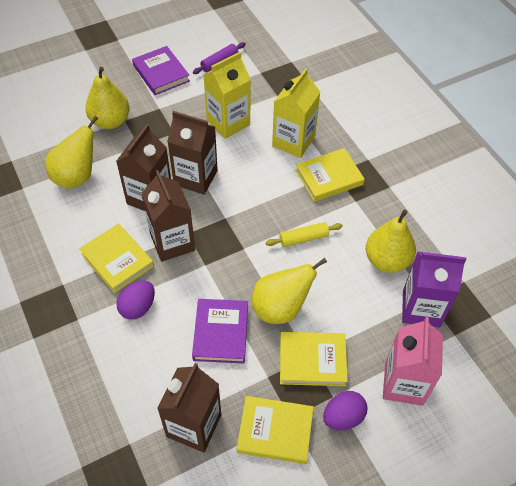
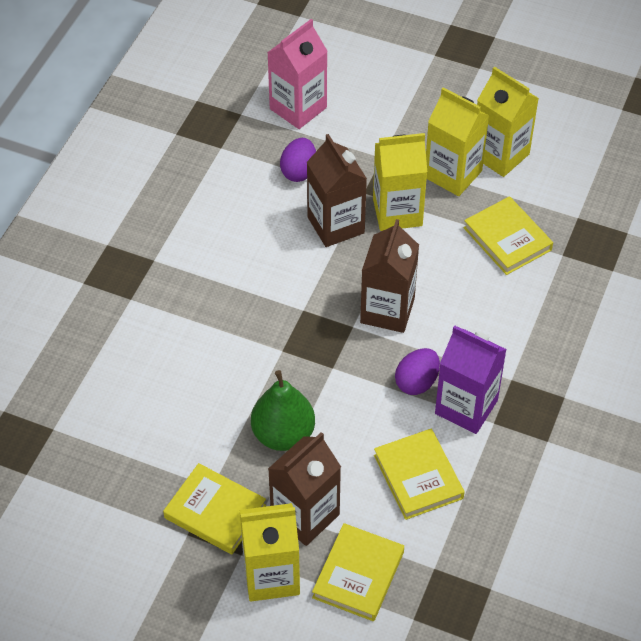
brown carton: 4 -> 3
green pear: 0 -> 1
purple book: 2 -> 0
purple rolling pin: 1 -> 0
yellow carton: 2 -> 4
yellow pear: 4 -> 0
yellow rolling pin: 1 -> 0

